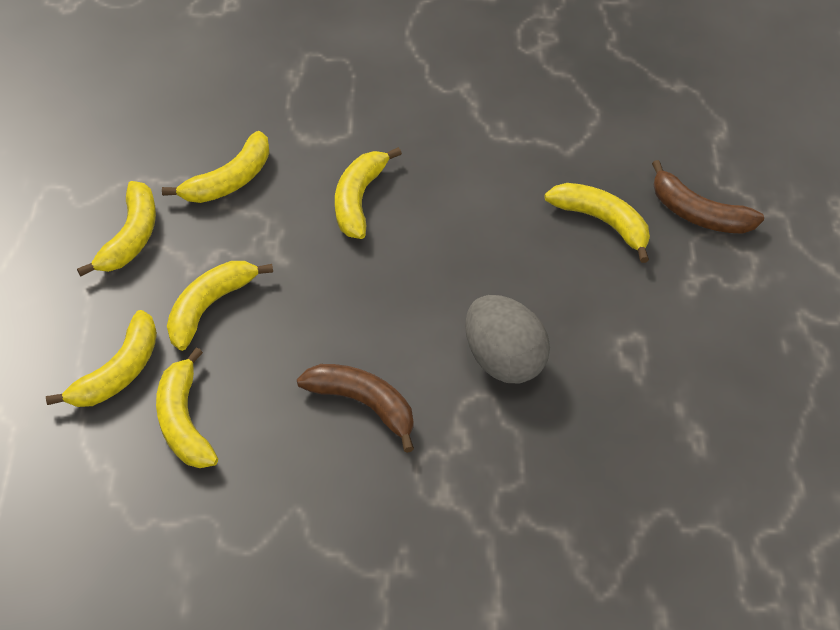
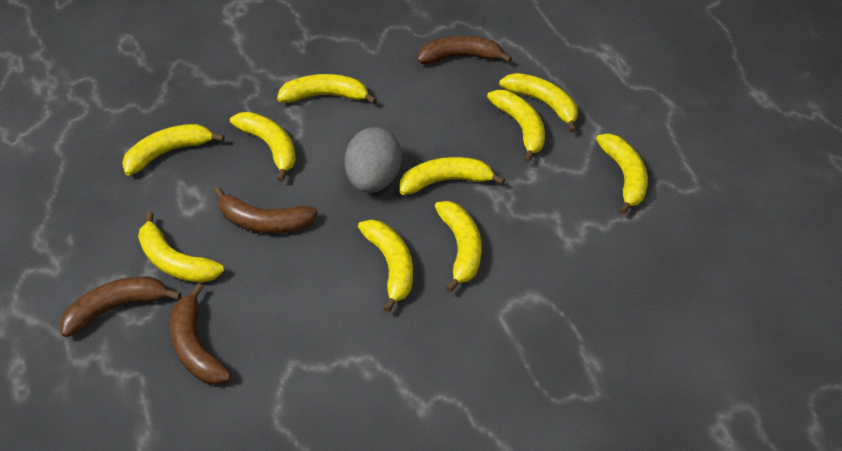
brown banana: 2 -> 4
yellow banana: 7 -> 10

